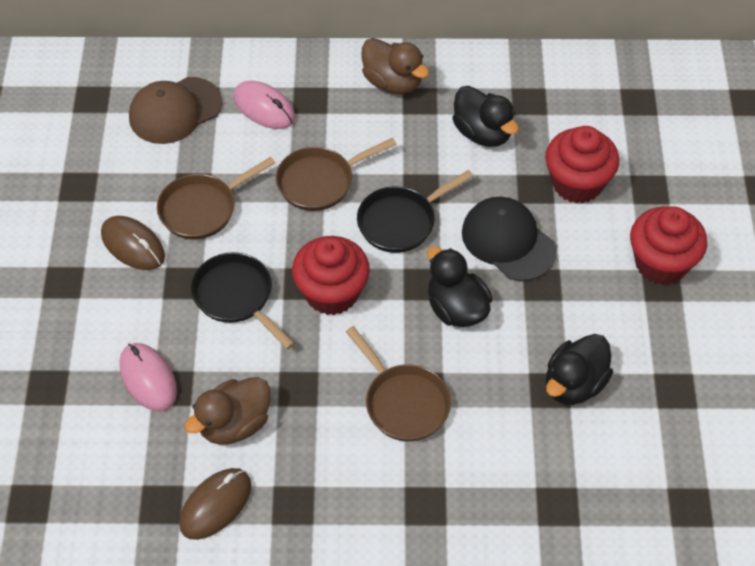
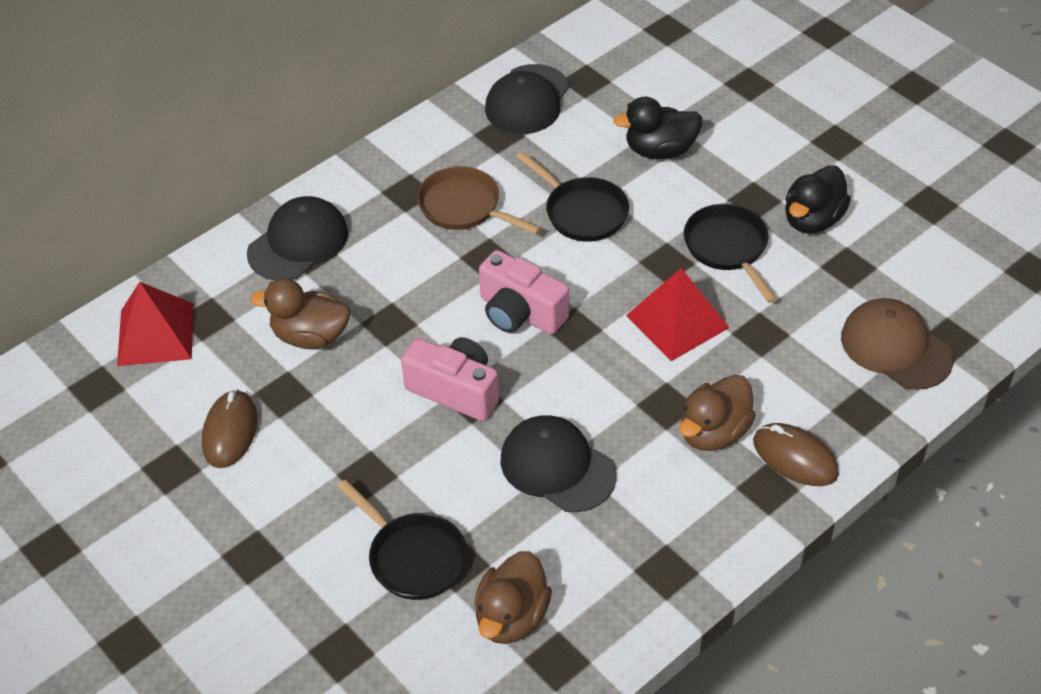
black cap: 1 -> 3
black duck: 3 -> 2
black pan: 2 -> 3
brown duck: 2 -> 3
brown pan: 3 -> 1
pink camera: 0 -> 2
pink mouse: 2 -> 0
red cupcake: 3 -> 0
red pyramid: 0 -> 2

